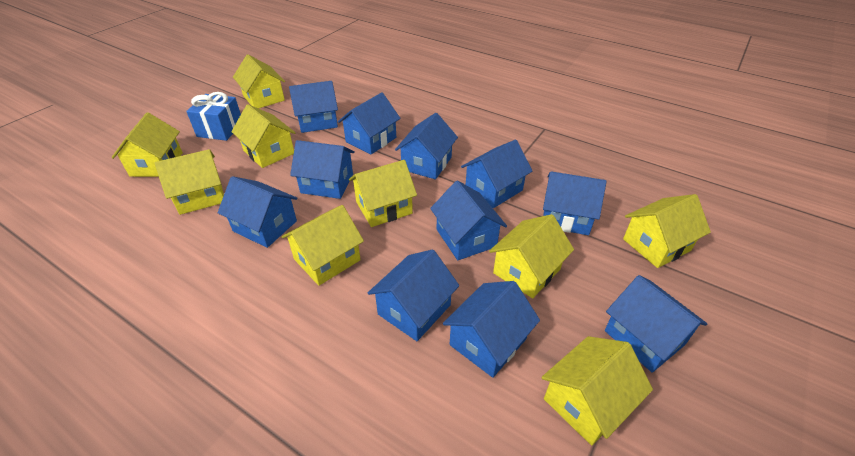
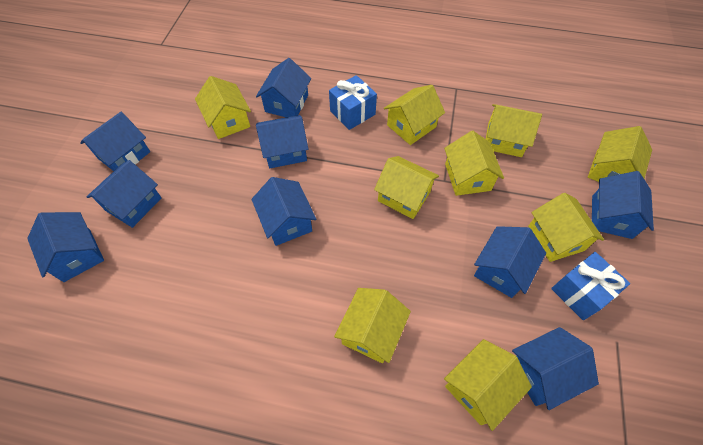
blue gift: 1 -> 2
blue house: 11 -> 9

